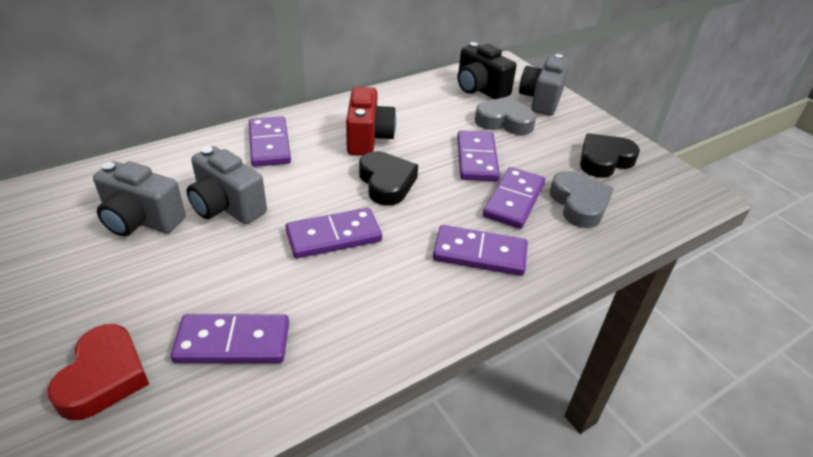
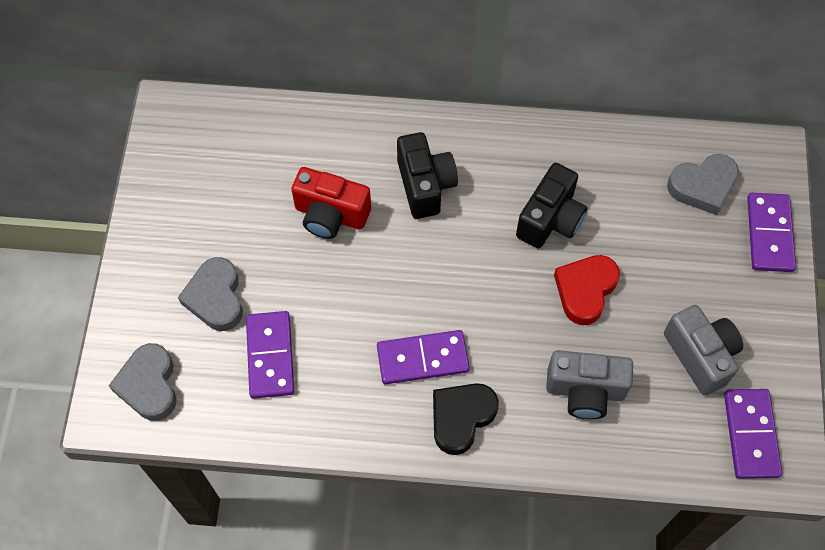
black camera: 1 -> 2
black heart: 2 -> 1
grey camera: 3 -> 2
grey heart: 2 -> 3
purple domino: 6 -> 4

